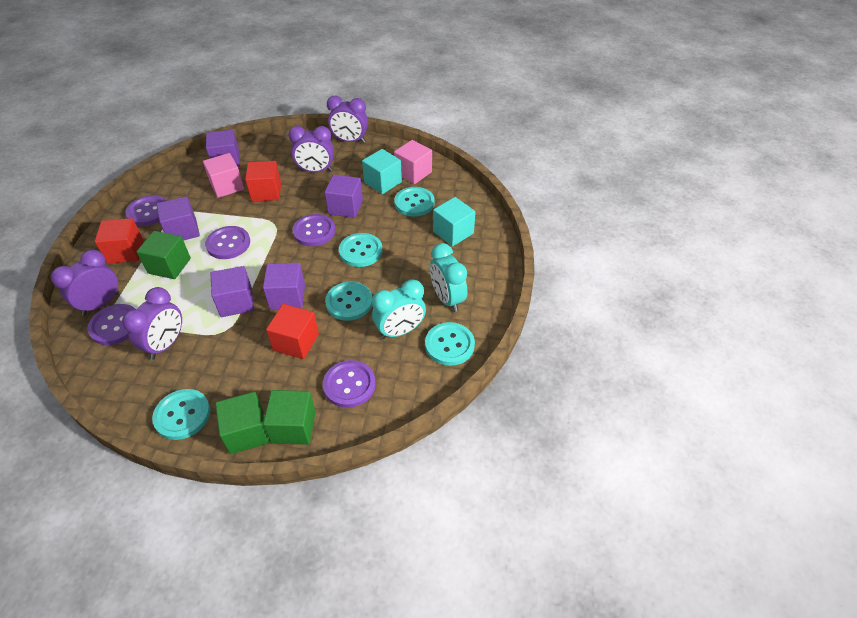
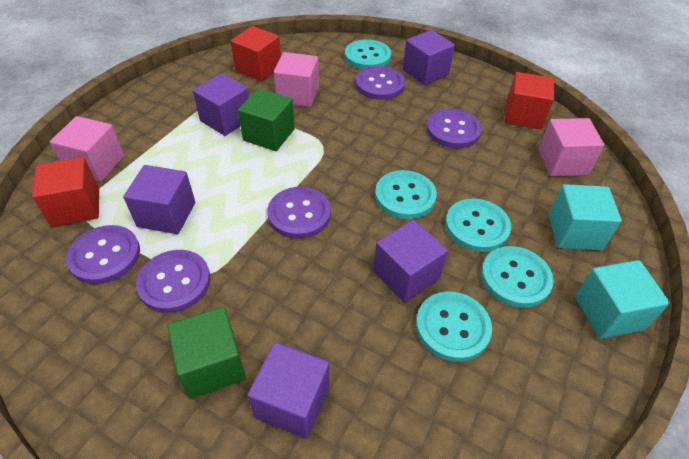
green cube: 3 -> 2
pink cube: 2 -> 3
purple clock: 4 -> 0
turquoise clock: 2 -> 0

